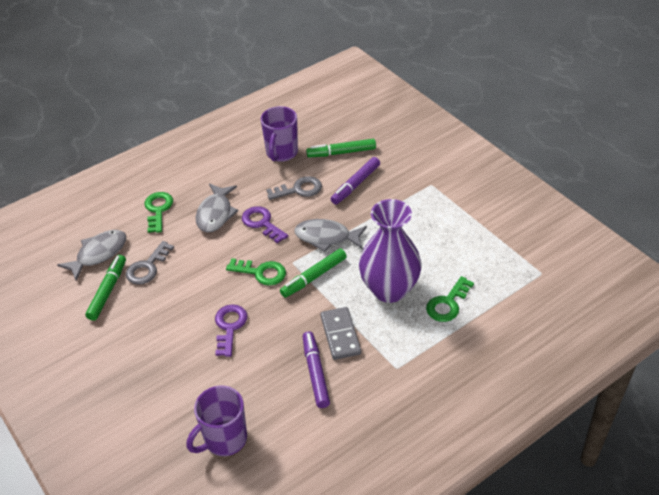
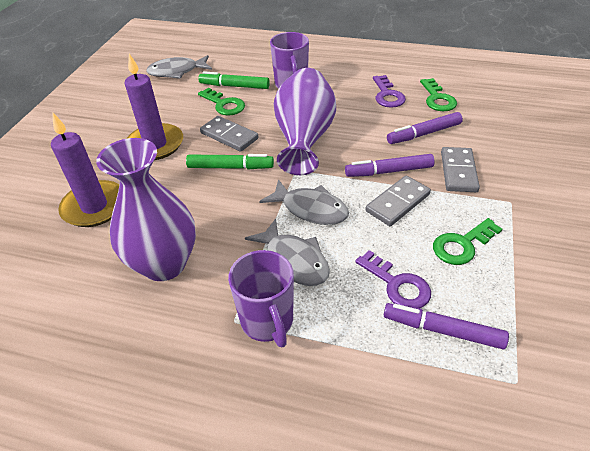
green marker: 3 -> 2
grey domino: 1 -> 3
grey key: 2 -> 0
purple candle: 0 -> 2
purple marker: 2 -> 3
purple vase: 1 -> 2

